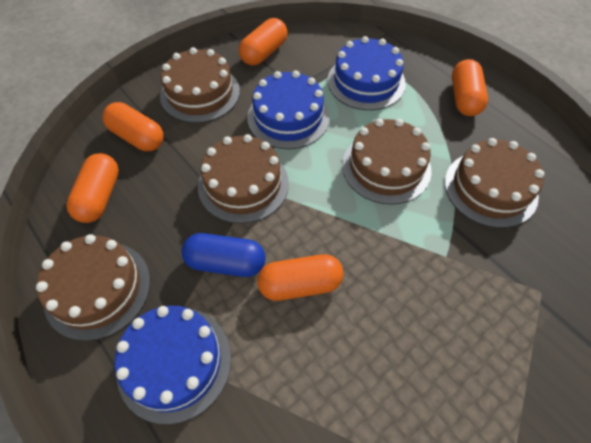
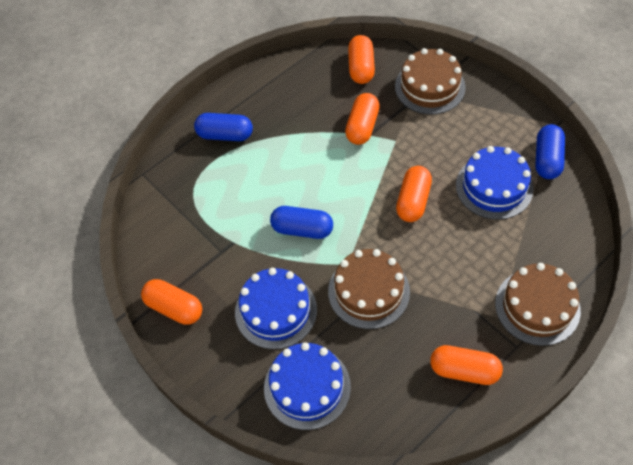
blue capsule: 1 -> 3
brown cake: 5 -> 3

